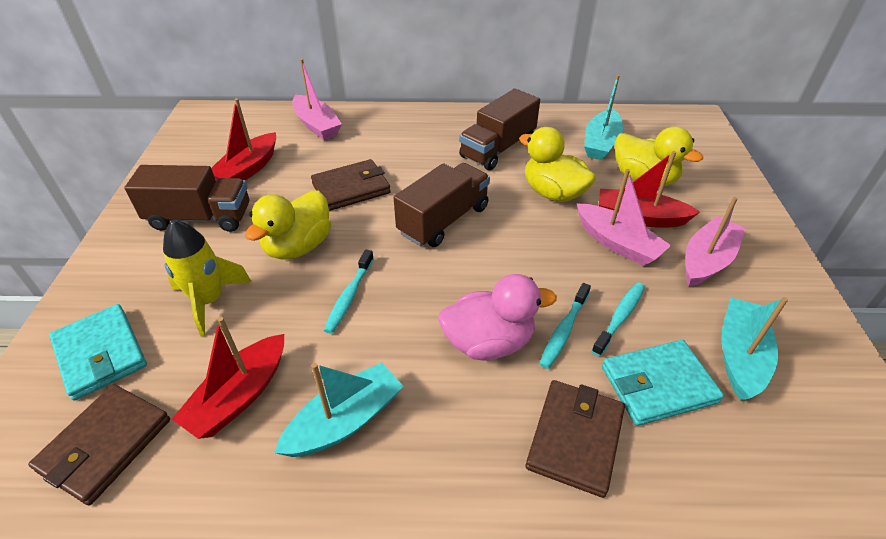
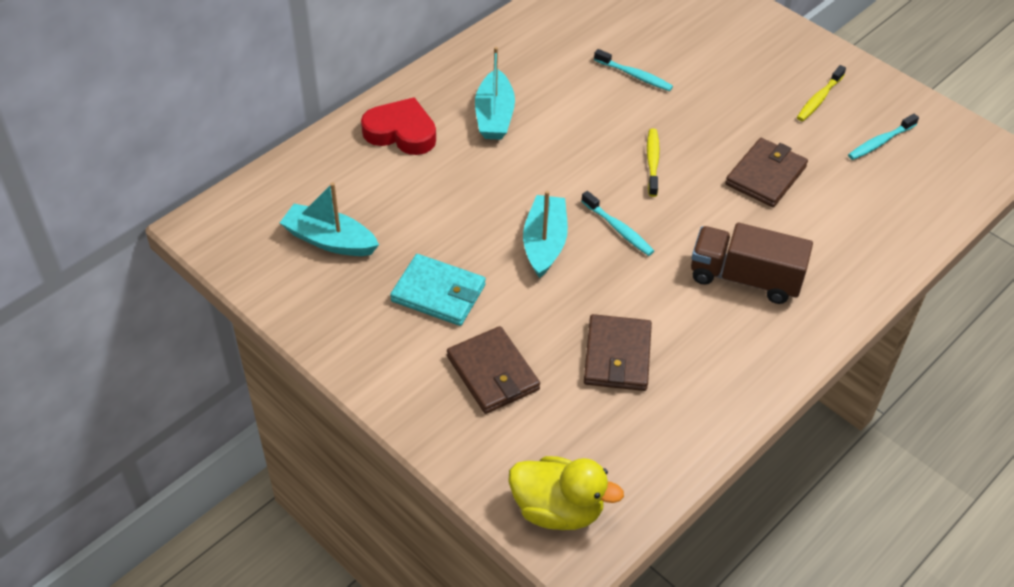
brown truck: 3 -> 1
pink boat: 3 -> 0
pink duck: 1 -> 0
red boat: 3 -> 0
red heart: 0 -> 1
turquoise wallet: 2 -> 1
yellow duck: 3 -> 1
yellow rocket: 1 -> 0
yellow toothbrush: 0 -> 2

